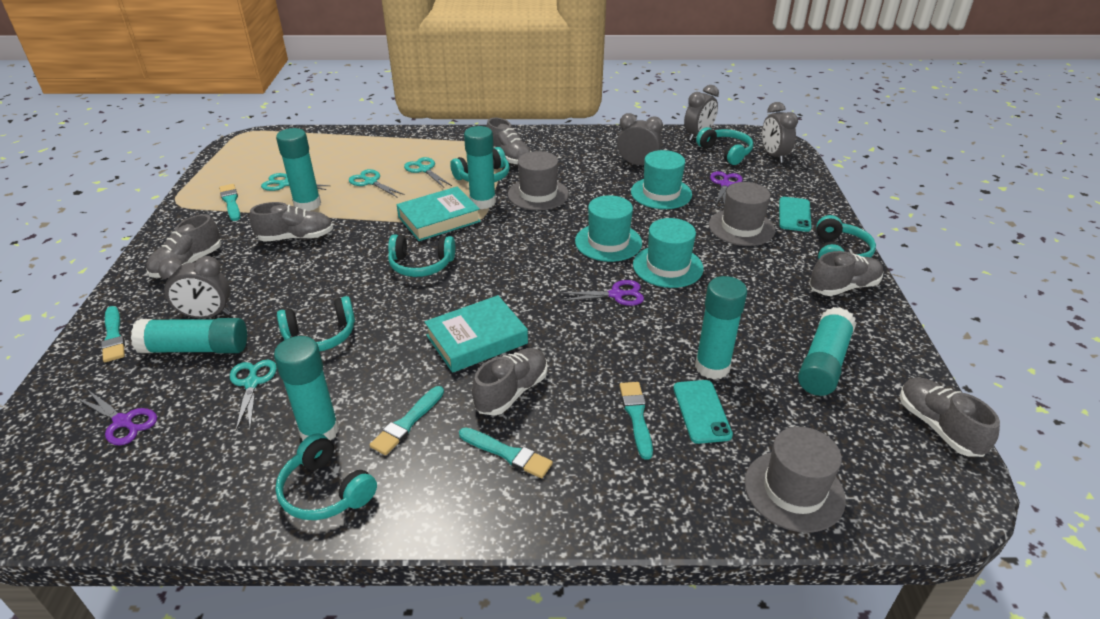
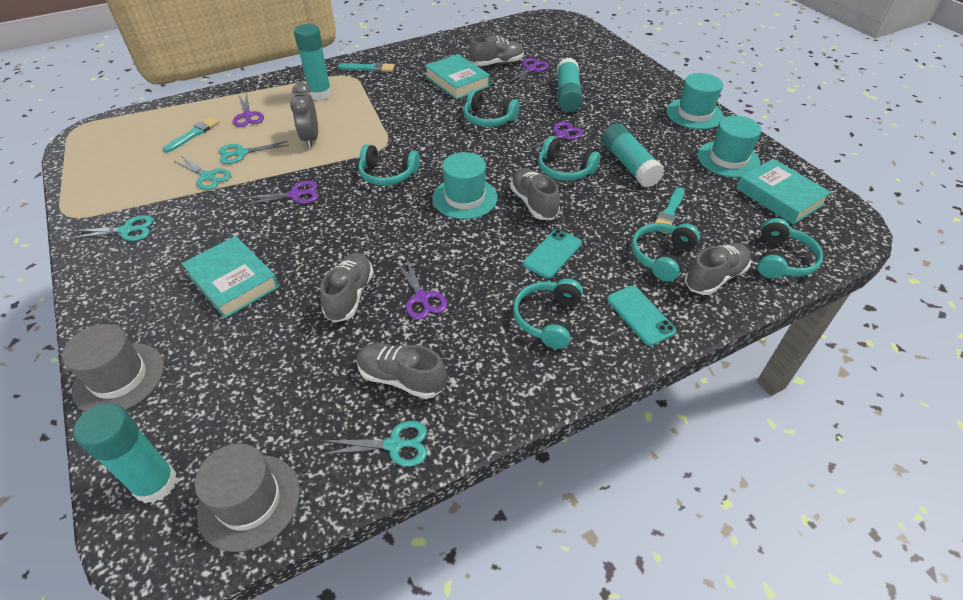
grey clock: 4 -> 1
grey hat: 3 -> 2
grey shoe: 6 -> 5
purple scissors: 3 -> 5
turquoise book: 2 -> 3
turquoise brush: 5 -> 3
turquoise glue stick: 6 -> 4

